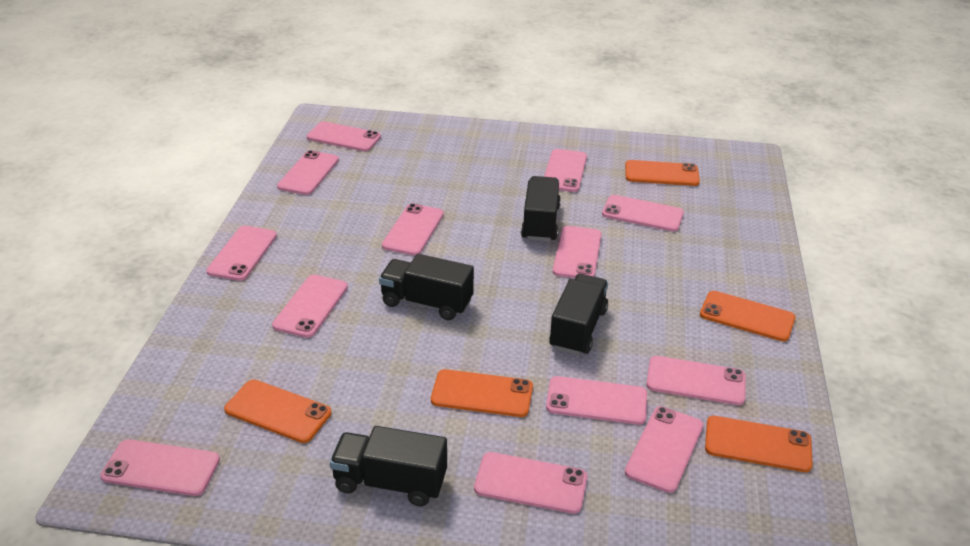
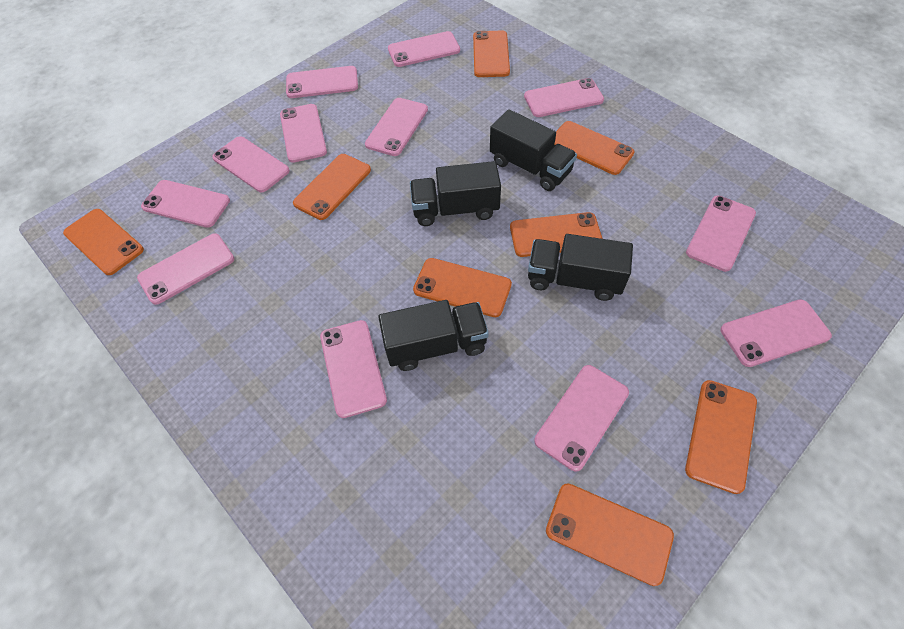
orange phone: 5 -> 8
pink phone: 13 -> 12

